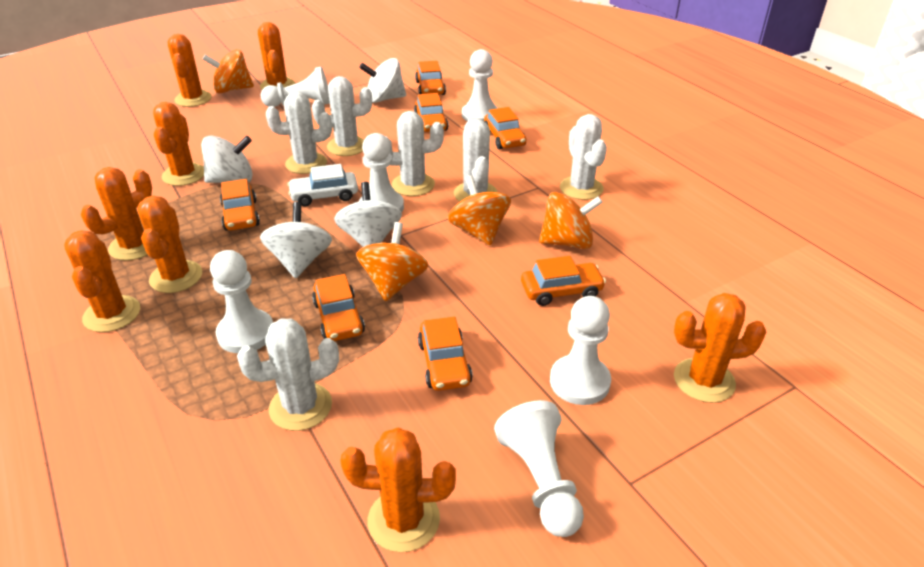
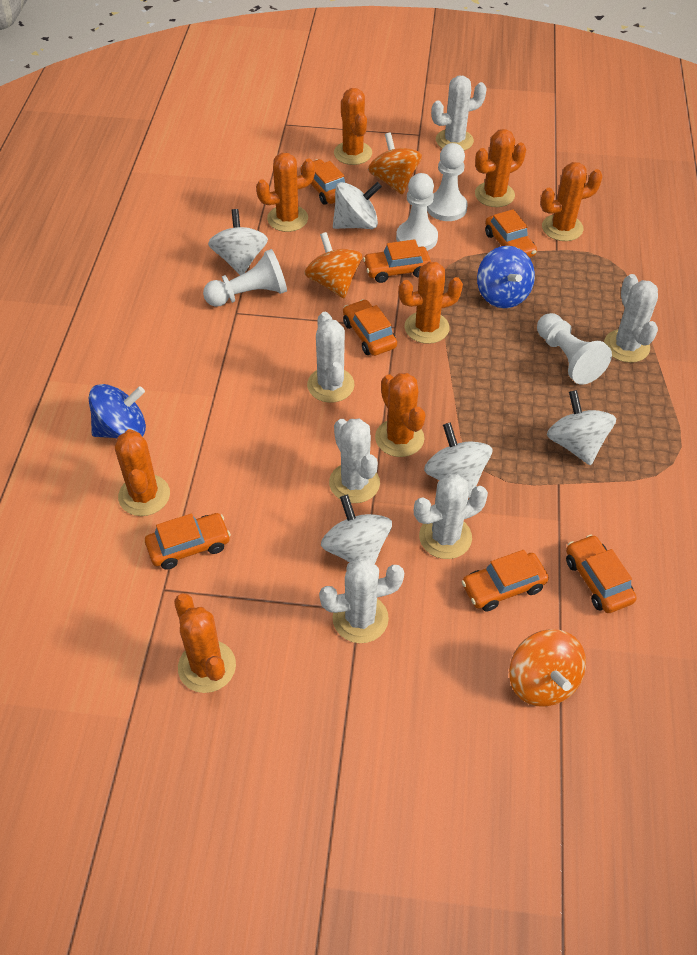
blue spinning top: 0 -> 2
orange spinning top: 4 -> 3
white car: 1 -> 0
white pawn: 6 -> 4
white spinning top: 4 -> 5

